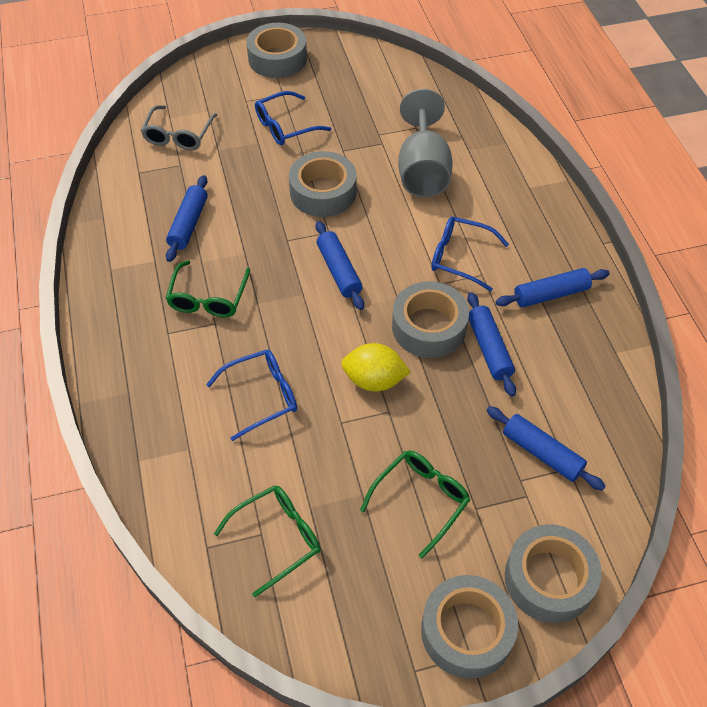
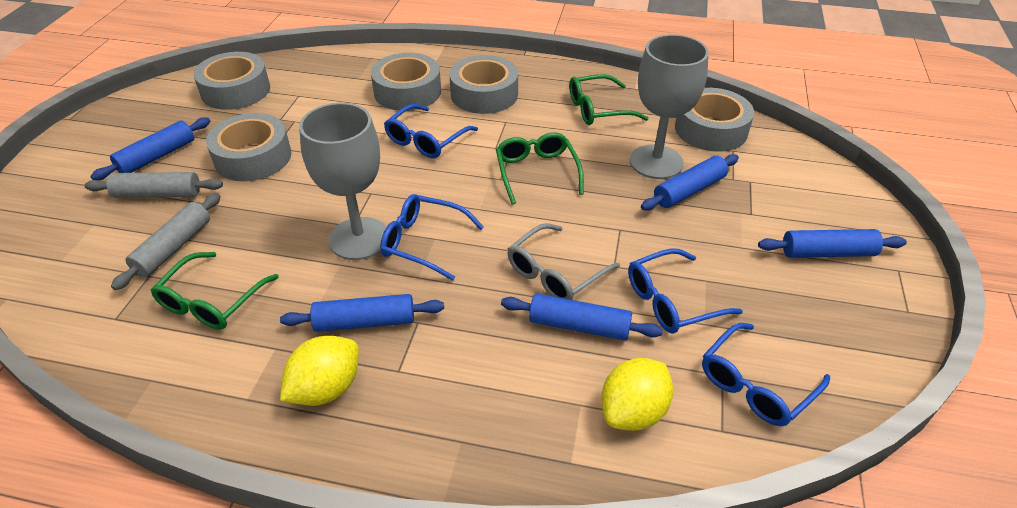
blue glasses: 3 -> 4
grey goblet: 1 -> 2
grey rolling pin: 0 -> 2
yellow lemon: 1 -> 2

